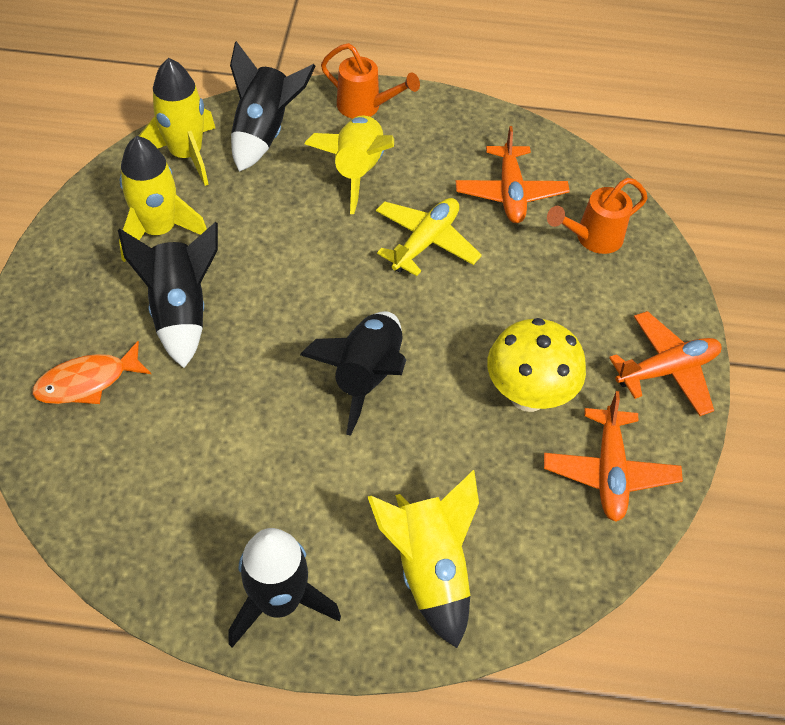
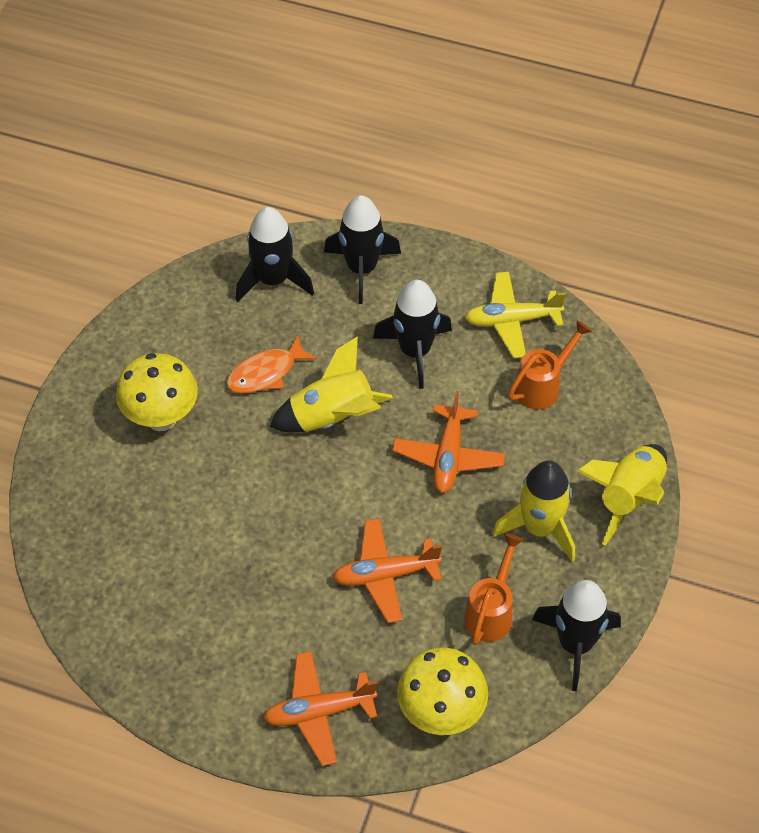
yellow mushroom: 1 -> 2
yellow rocket: 4 -> 3

